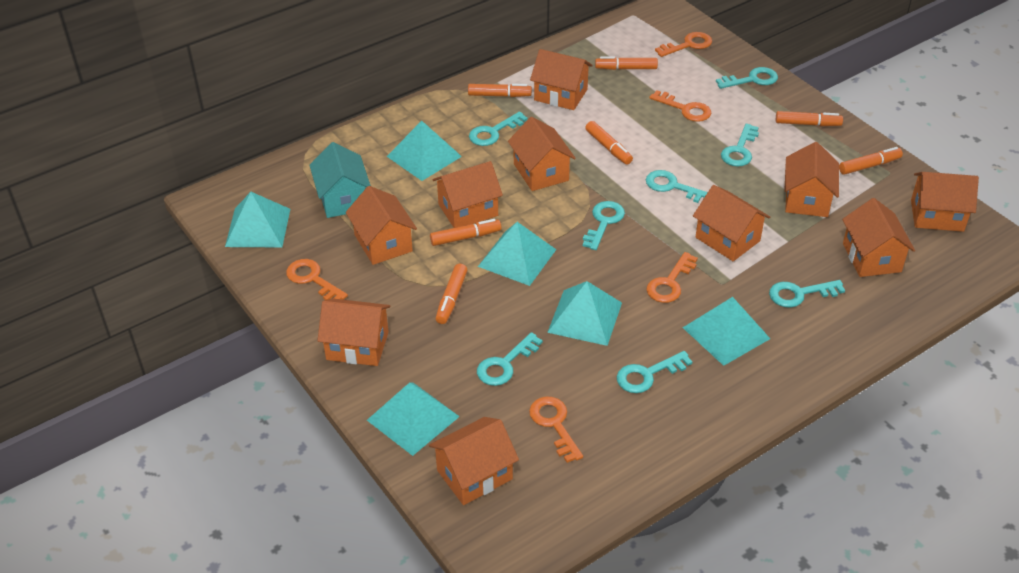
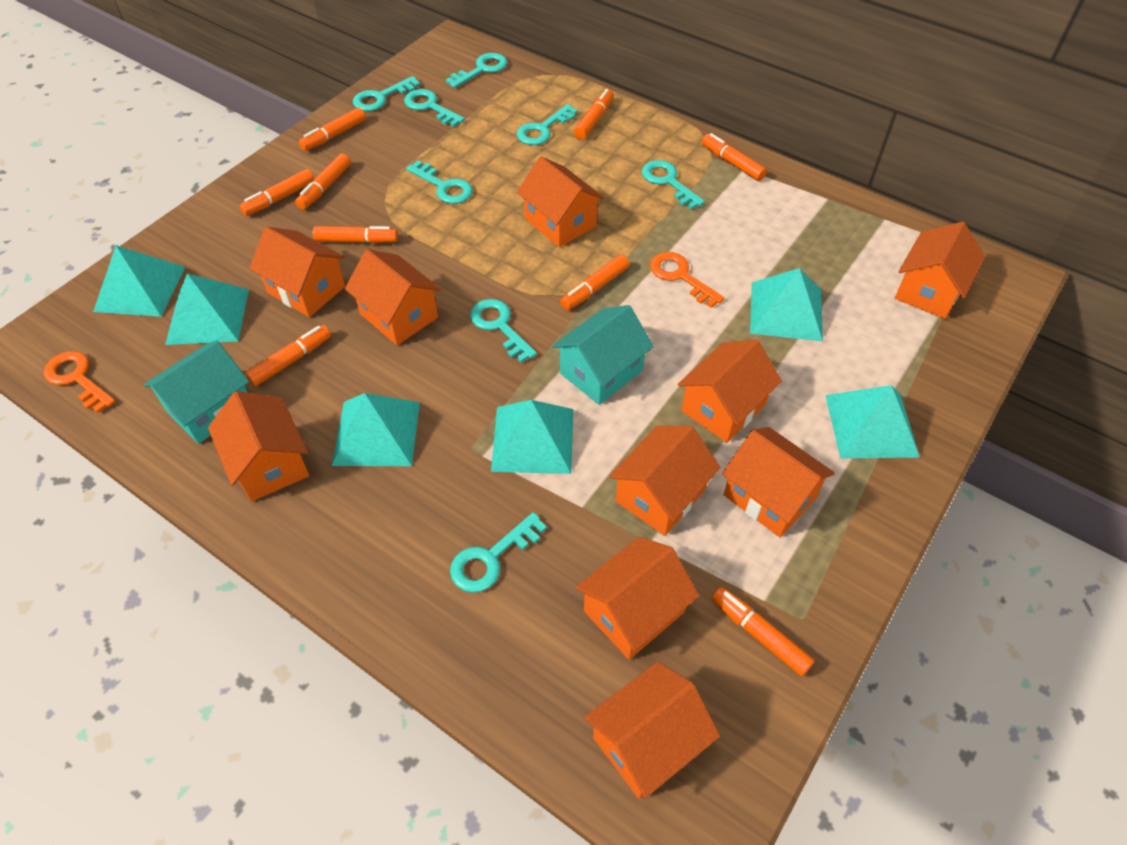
orange key: 5 -> 2
orange marker: 7 -> 9
turquoise house: 1 -> 2

